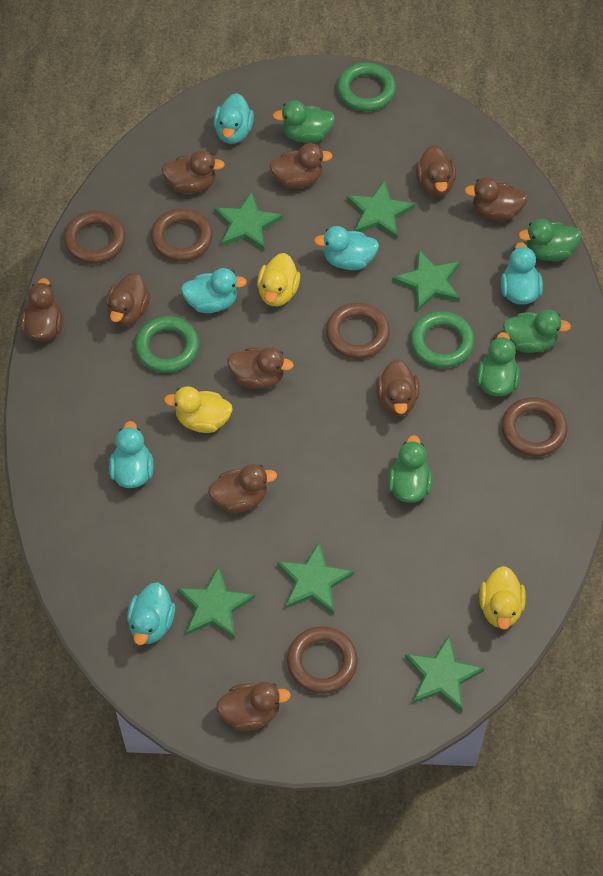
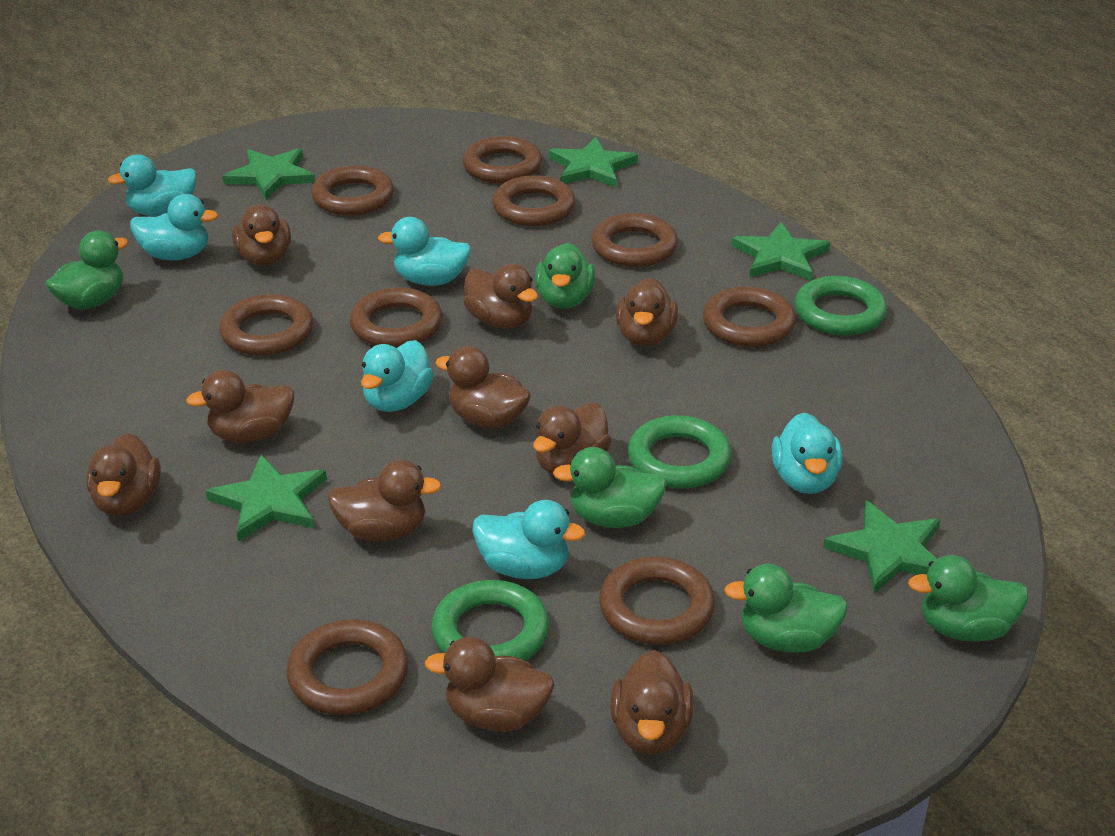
brown ring: 5 -> 9
green star: 6 -> 5
yellow duck: 3 -> 0

